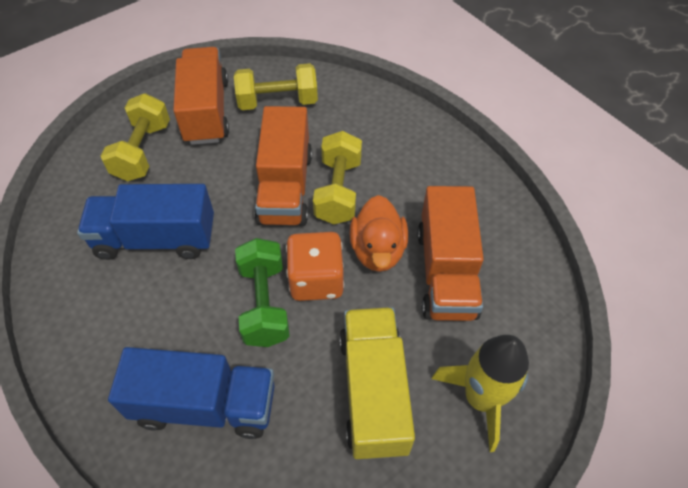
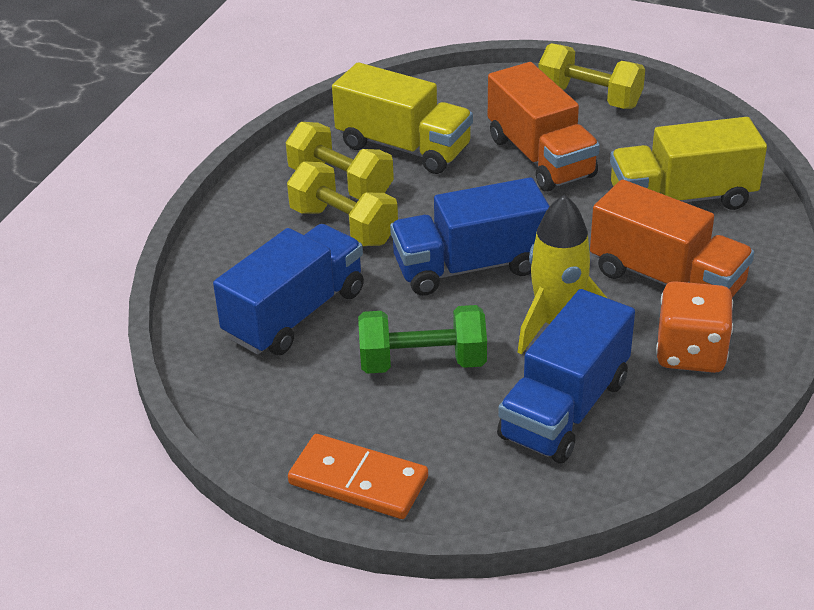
blue truck: 2 -> 3
orange domino: 0 -> 1
orange duck: 1 -> 0
orange truck: 3 -> 2
yellow truck: 1 -> 2

